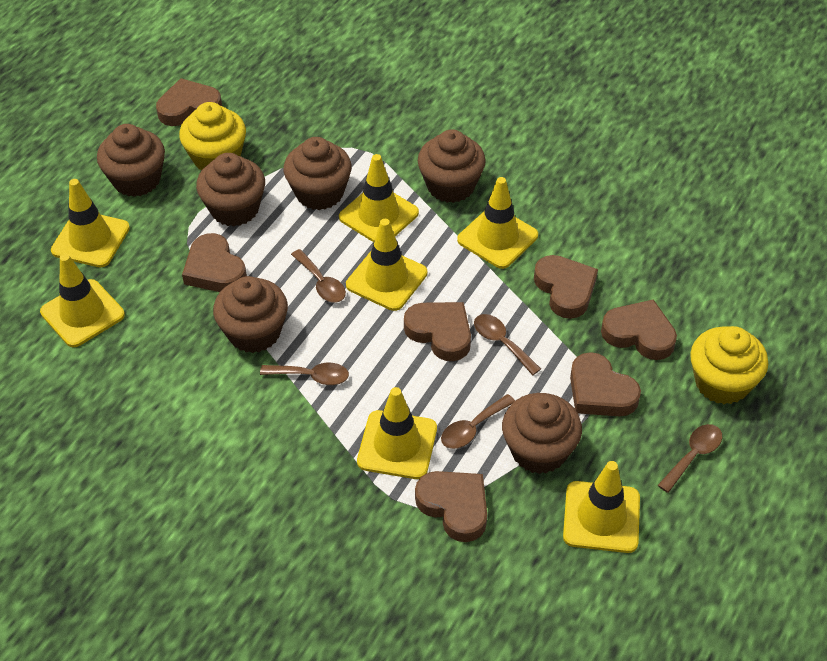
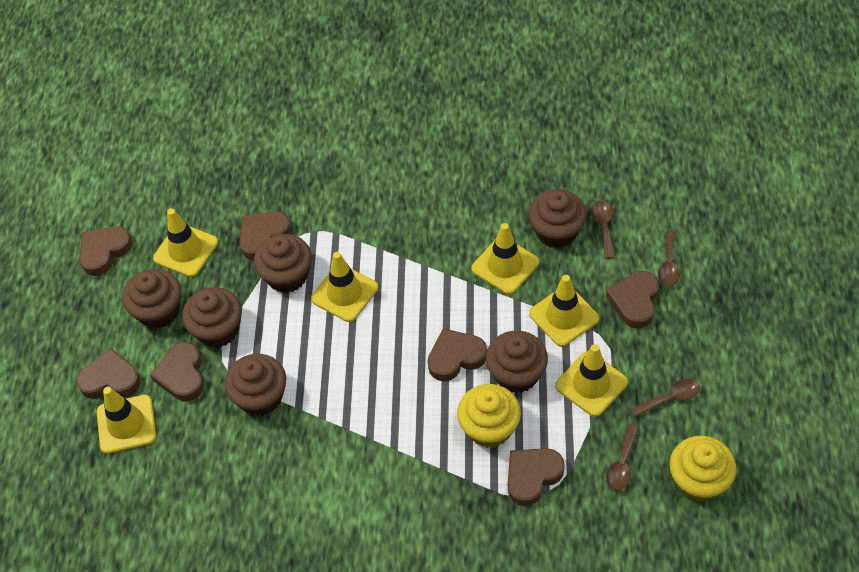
brown spoon: 5 -> 4
yellow traffic cone: 7 -> 6

